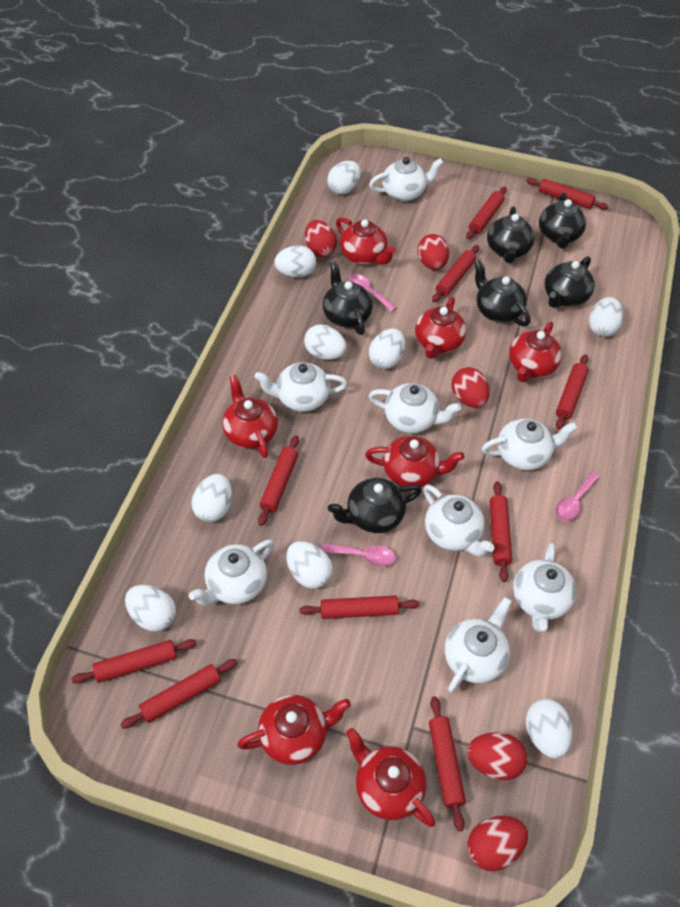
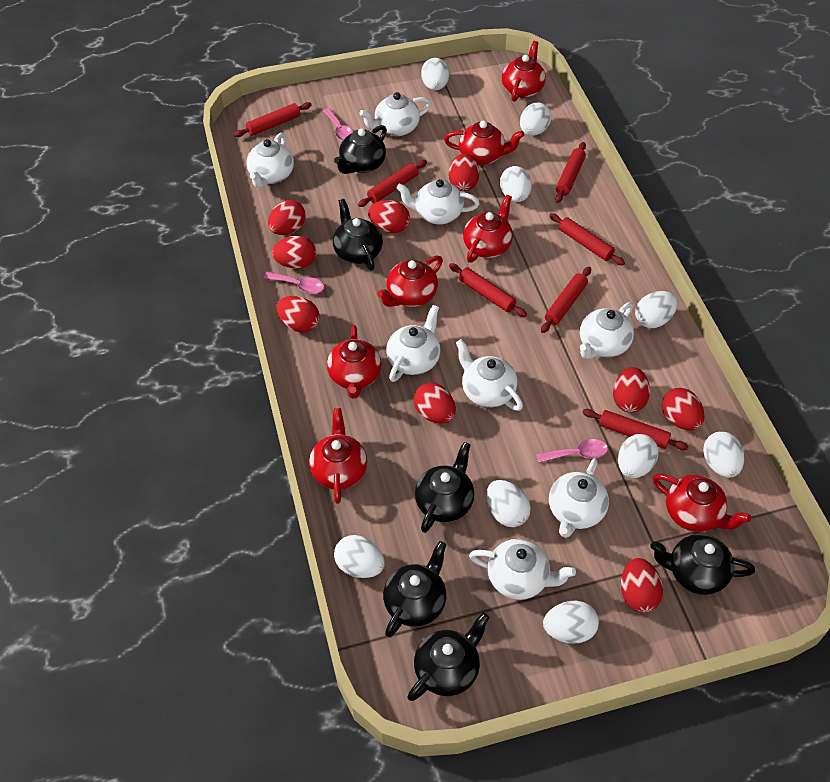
red egg: 5 -> 9
red rolling pin: 10 -> 7

